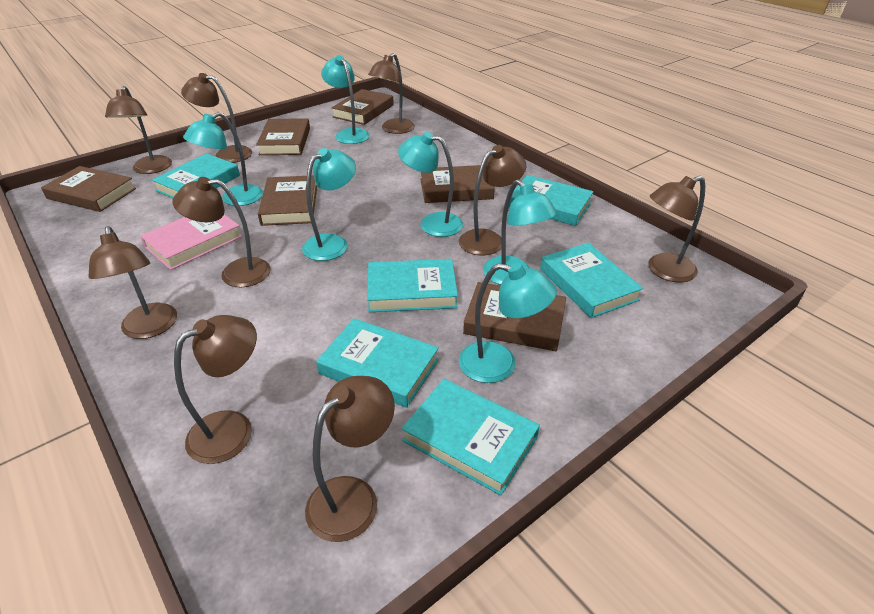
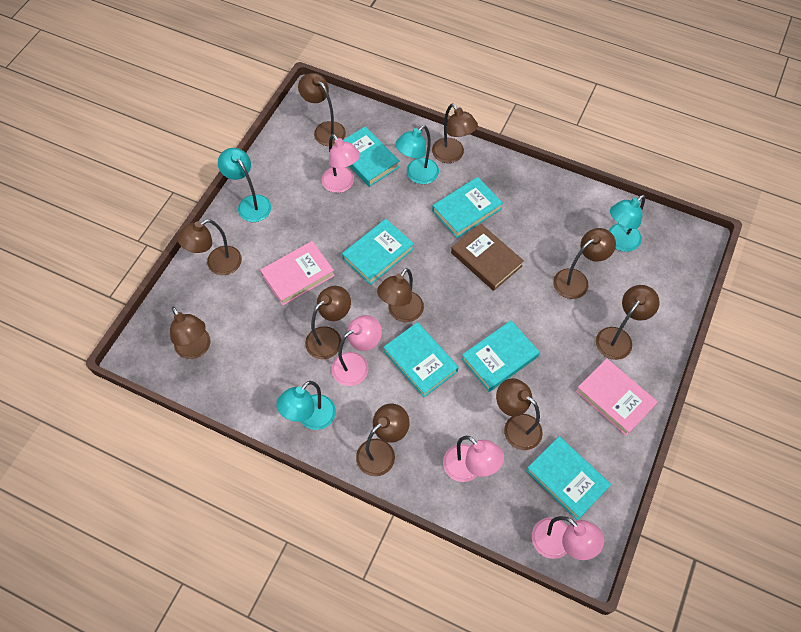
brown book: 6 -> 1
brown lamp: 9 -> 10
pink book: 1 -> 2
pink lamp: 0 -> 4
turquoise lamp: 6 -> 4

